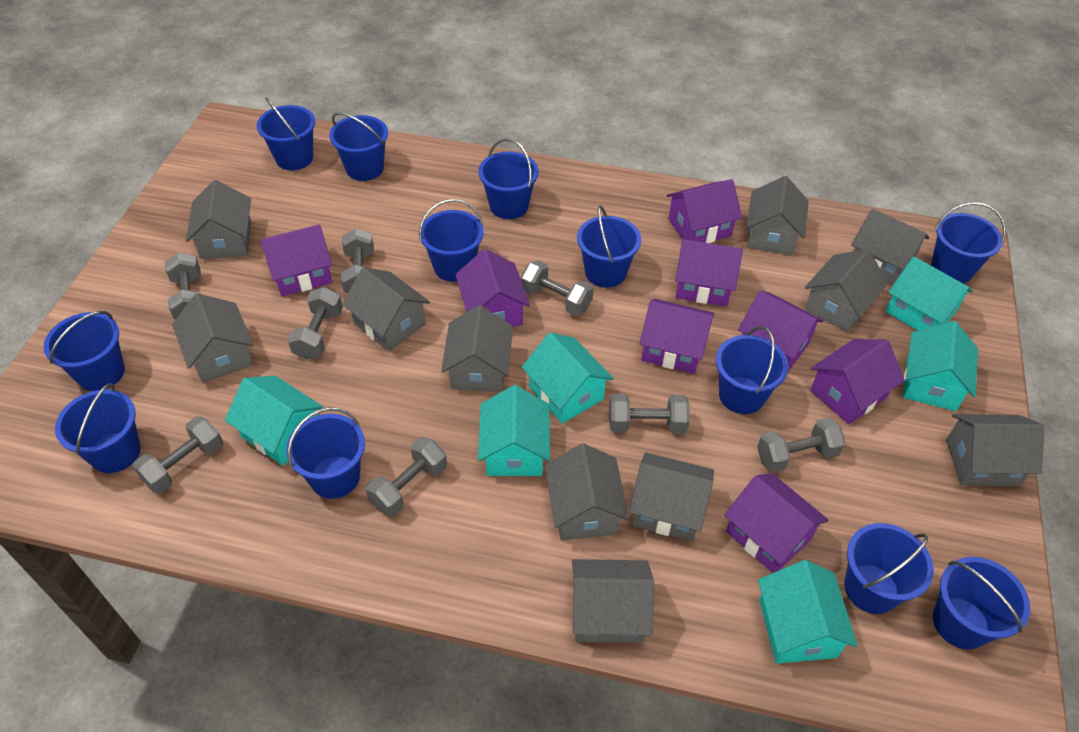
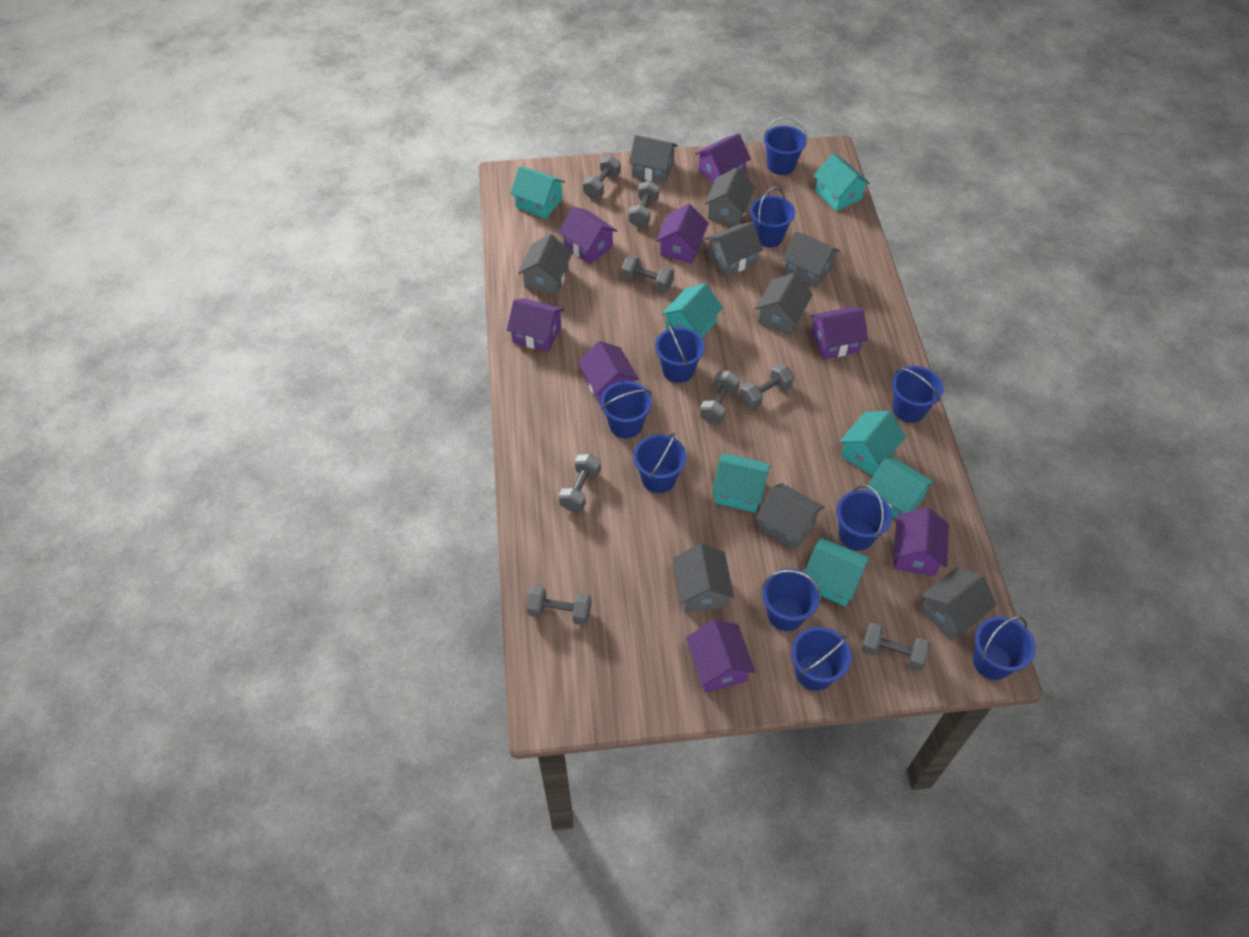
blue bucket: 12 -> 10
grey house: 11 -> 9
turquoise house: 6 -> 7

